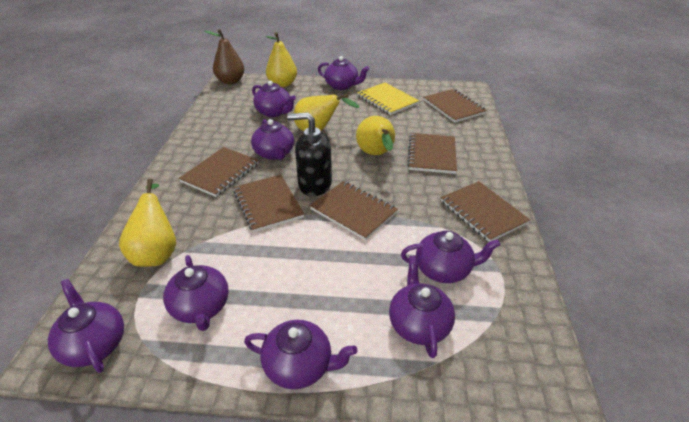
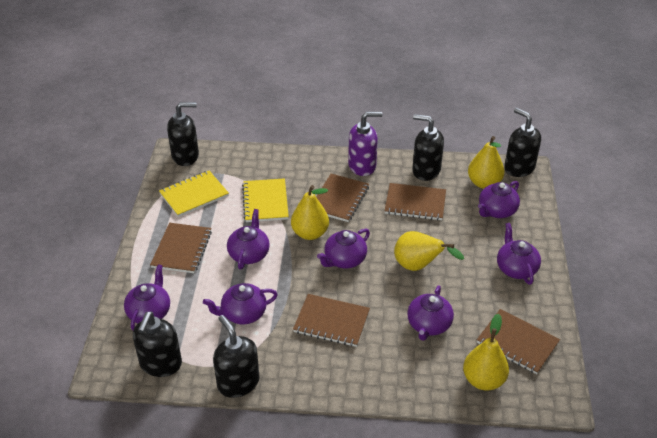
black soap dispenser: 1 -> 5
brown notebook: 6 -> 5
brown pear: 1 -> 0
purple soap dispenser: 0 -> 1
purple teapot: 8 -> 7
yellow notebook: 1 -> 2

